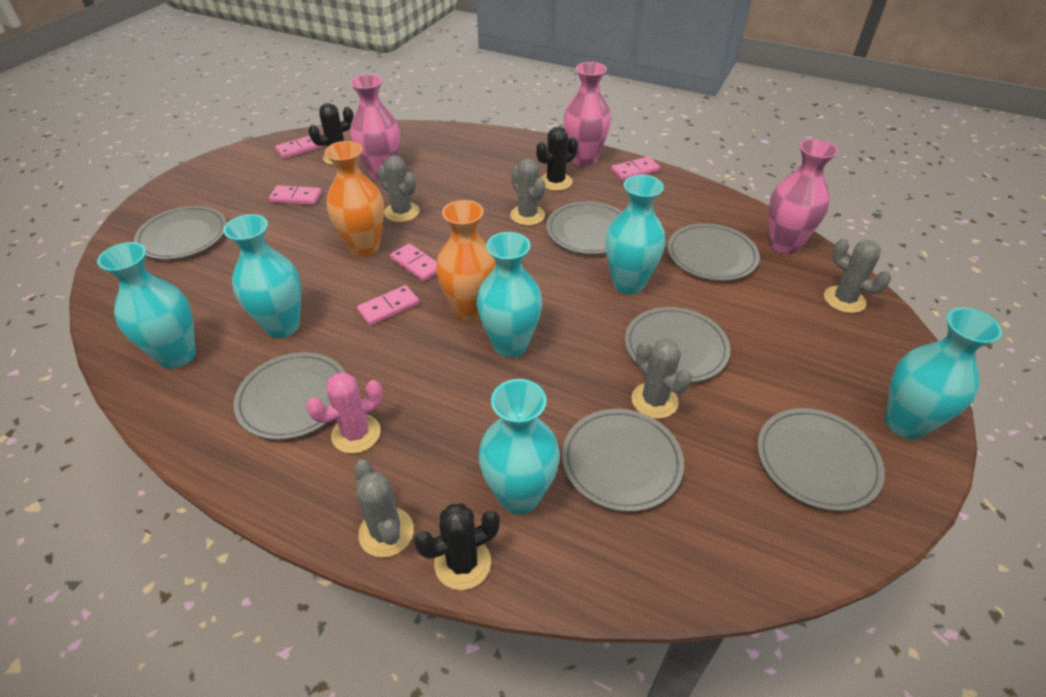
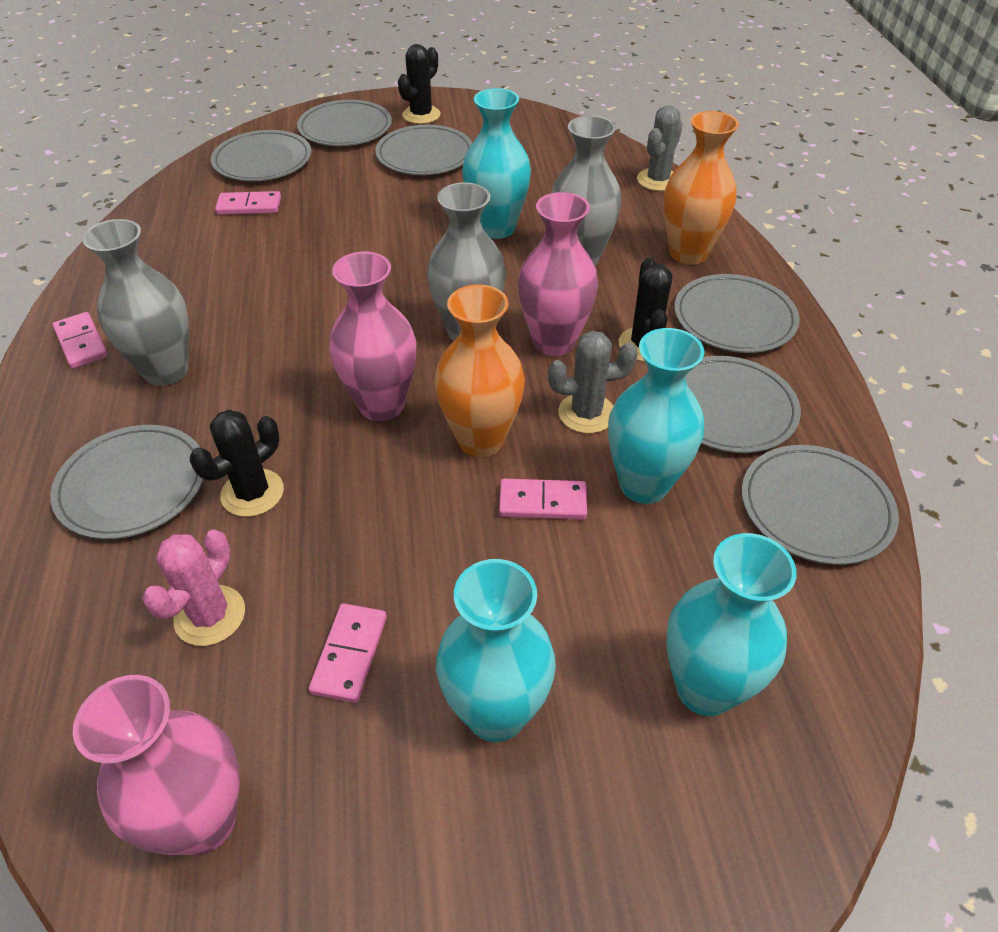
grey cactus: 5 -> 2
grey vase: 0 -> 3
pink domino: 5 -> 4
turquoise vase: 6 -> 4

